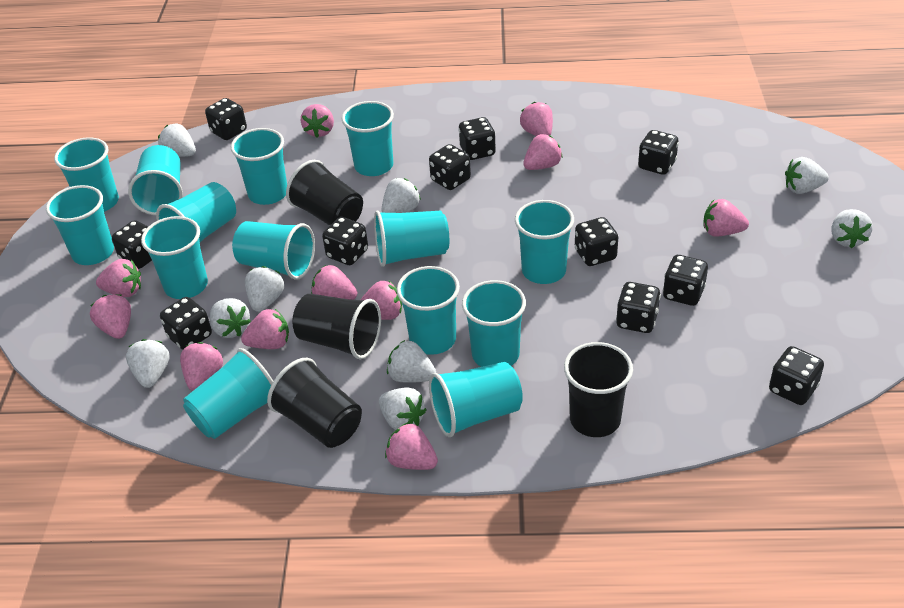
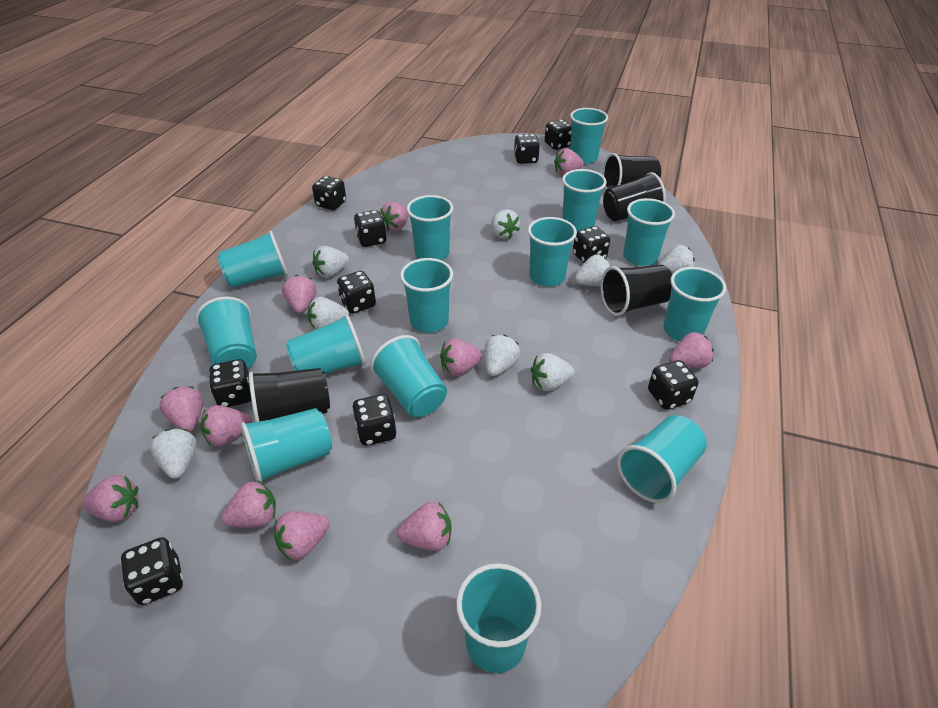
black dice: 11 -> 10
white strawberry: 9 -> 8

